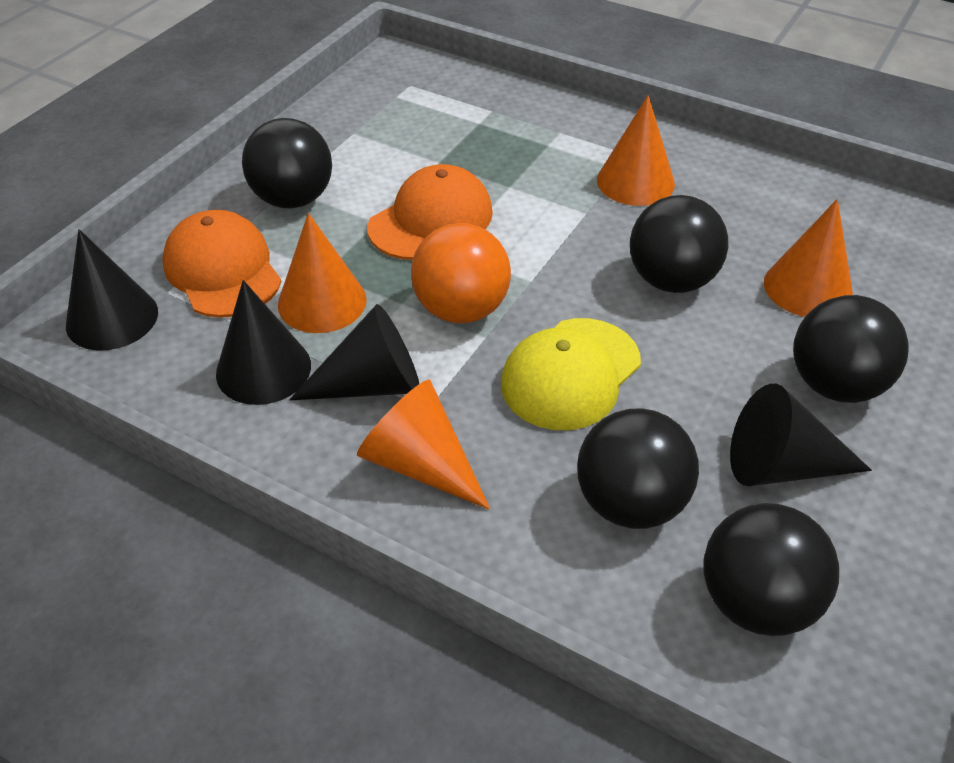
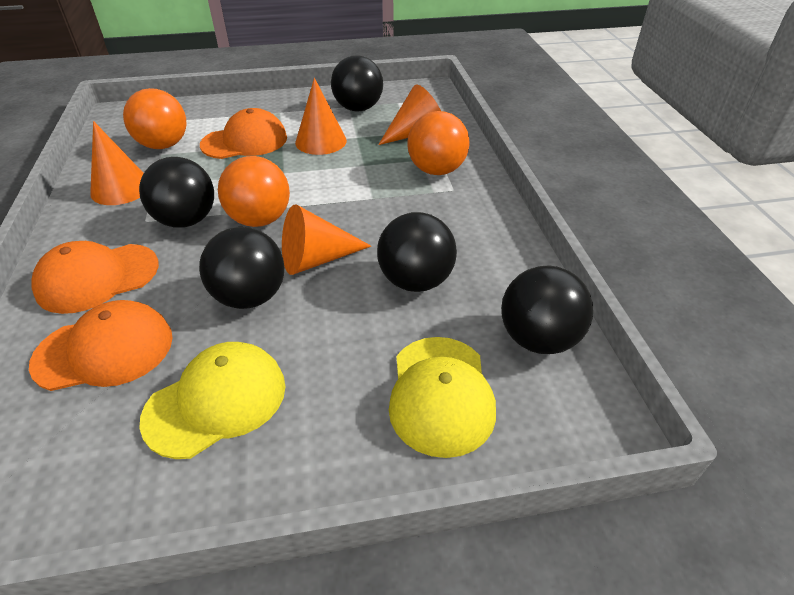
black cone: 4 -> 0
orange ball: 1 -> 3
orange cap: 2 -> 3
yellow cap: 1 -> 2

